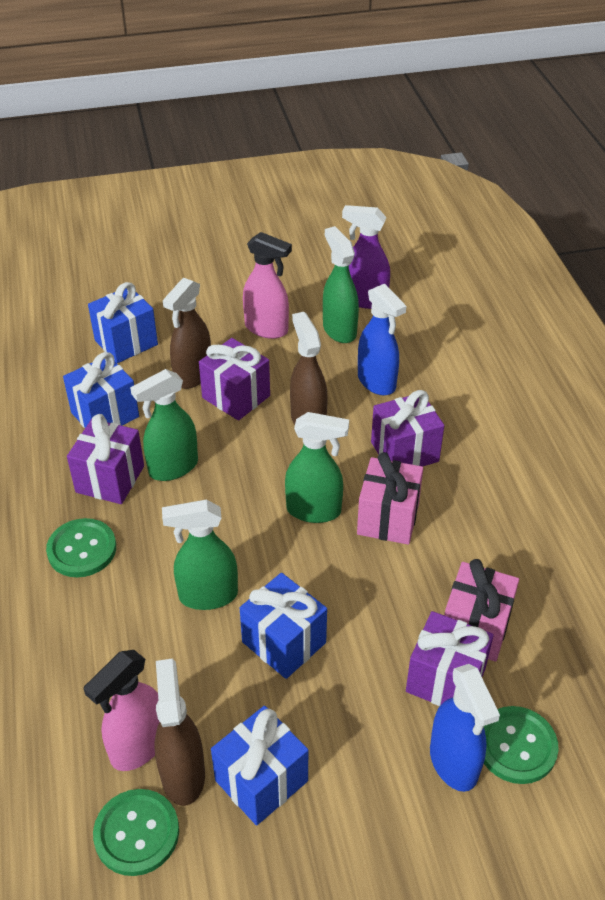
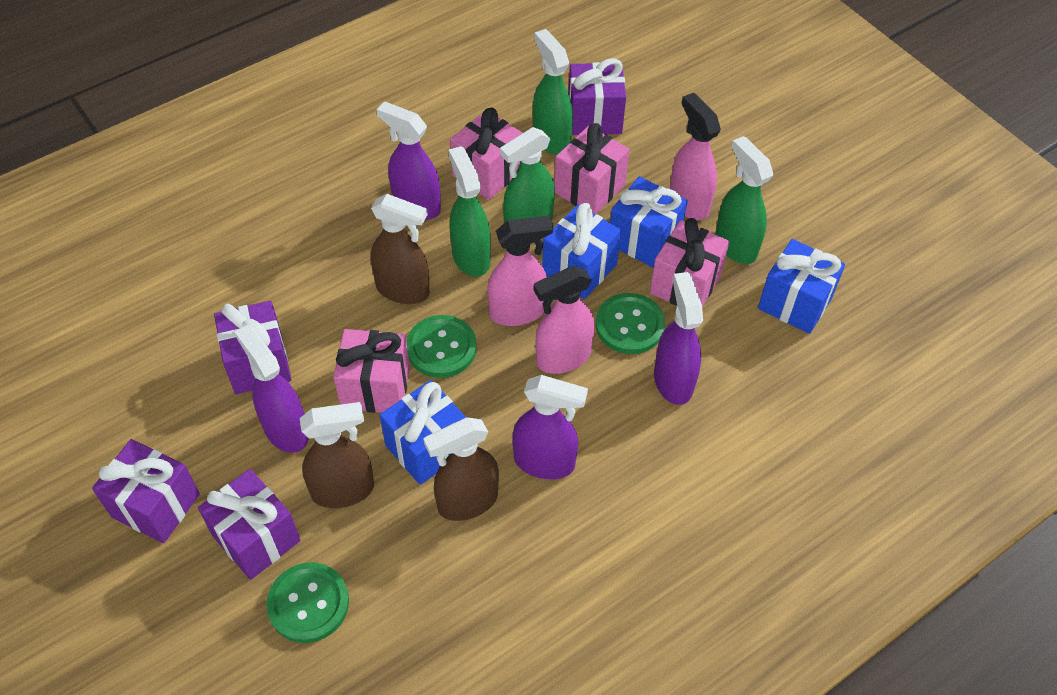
blue spray bottle: 2 -> 0
pink gift: 2 -> 4
pink spray bottle: 2 -> 3
purple spray bottle: 1 -> 4

